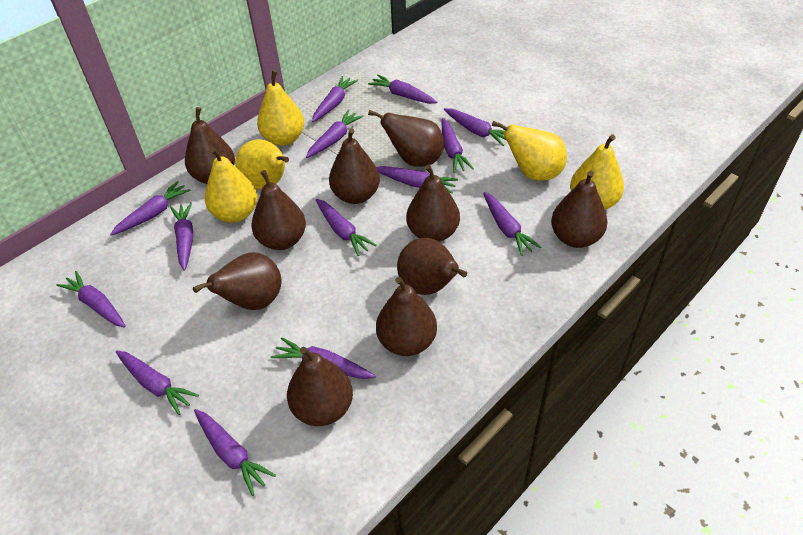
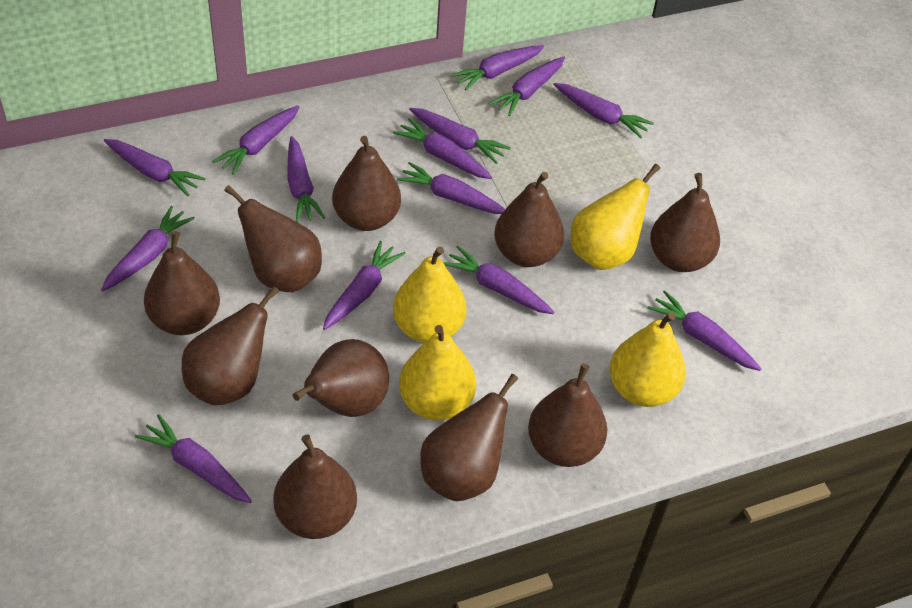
yellow pear: 5 -> 4

